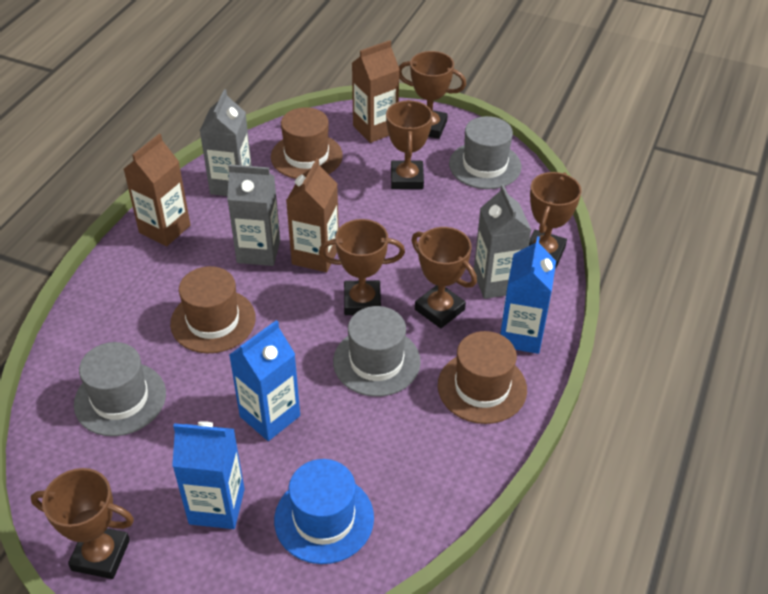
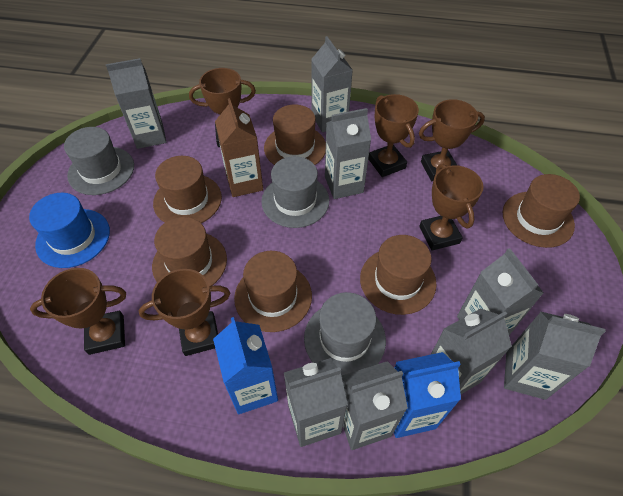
blue carton: 3 -> 2
brown carton: 3 -> 1
brown hat: 3 -> 6
grey carton: 3 -> 8

